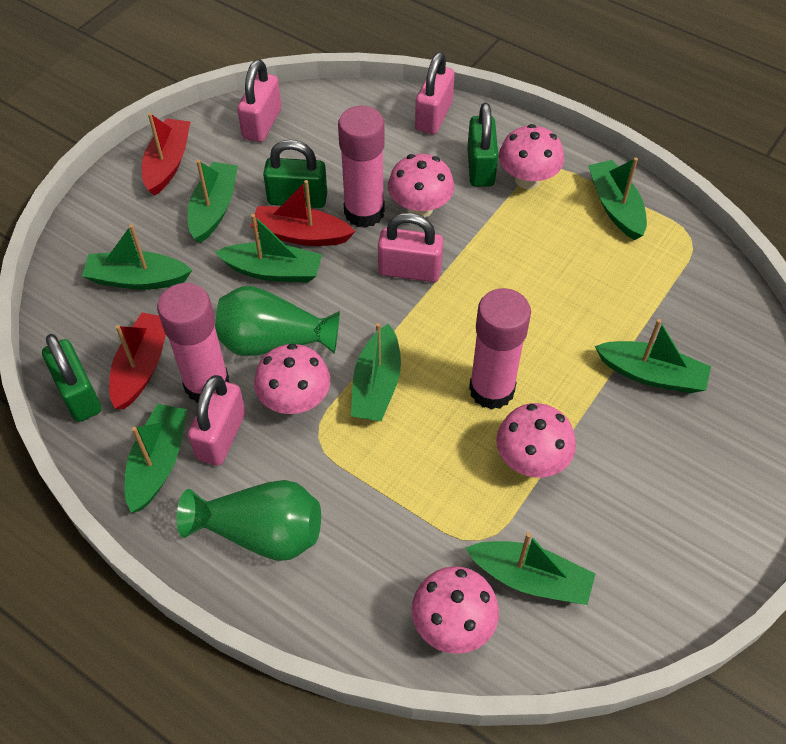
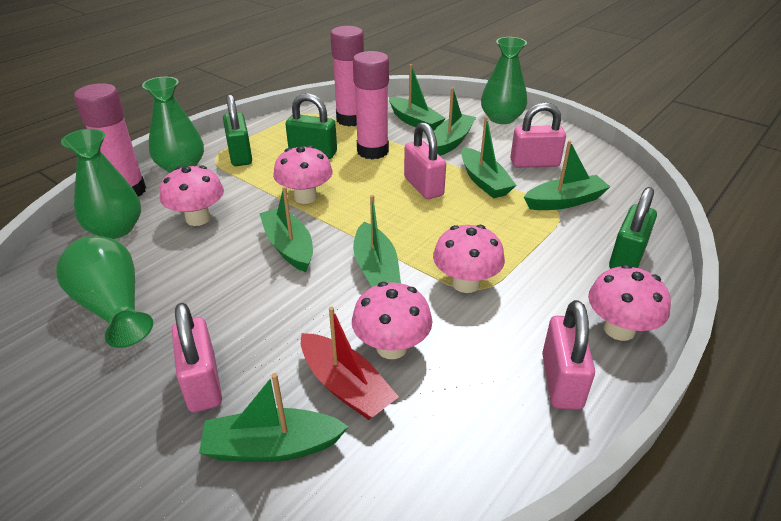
green boat: 8 -> 7
green vase: 2 -> 4
red boat: 3 -> 1

